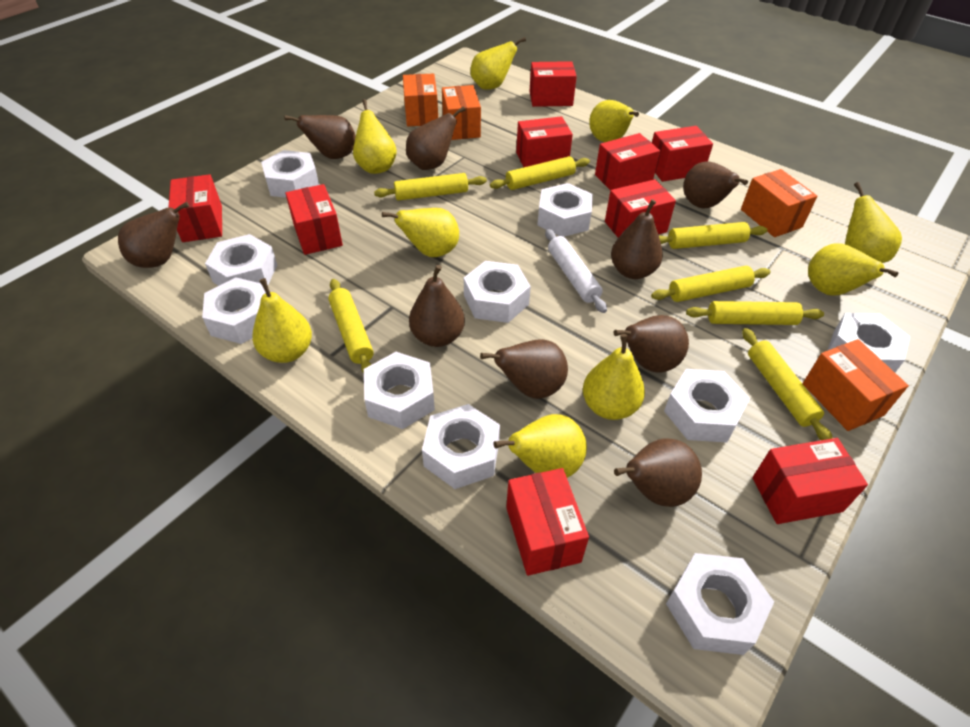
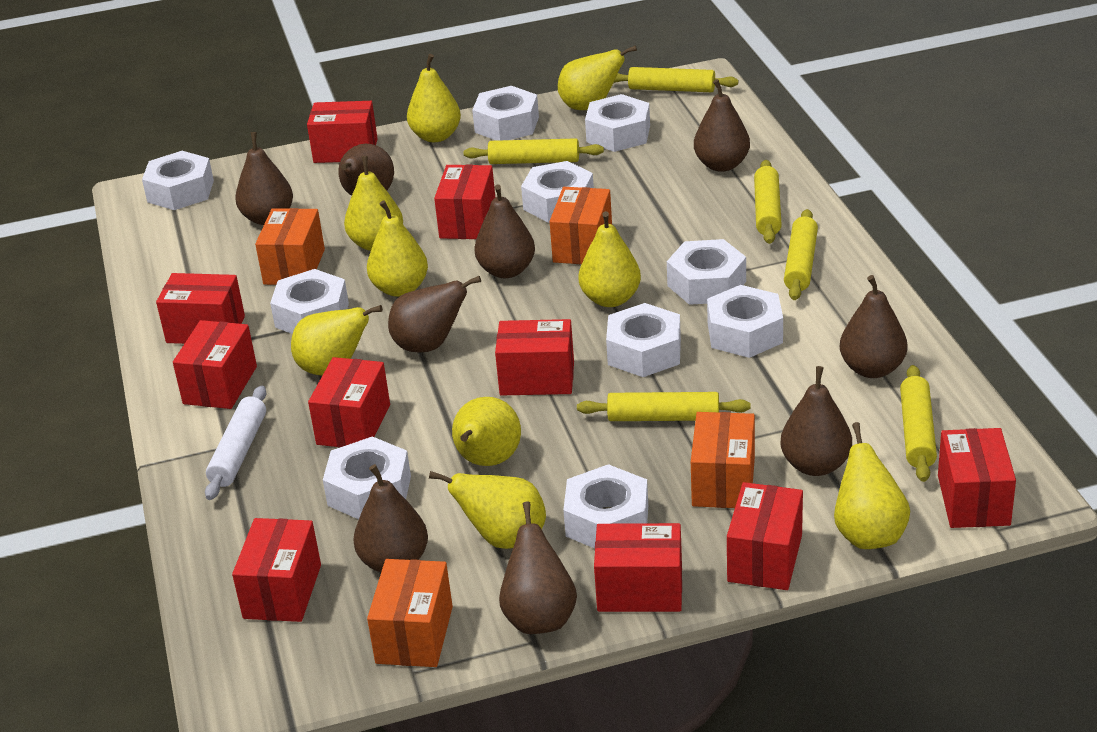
red box: 9 -> 10
yellow rolling pin: 7 -> 6

